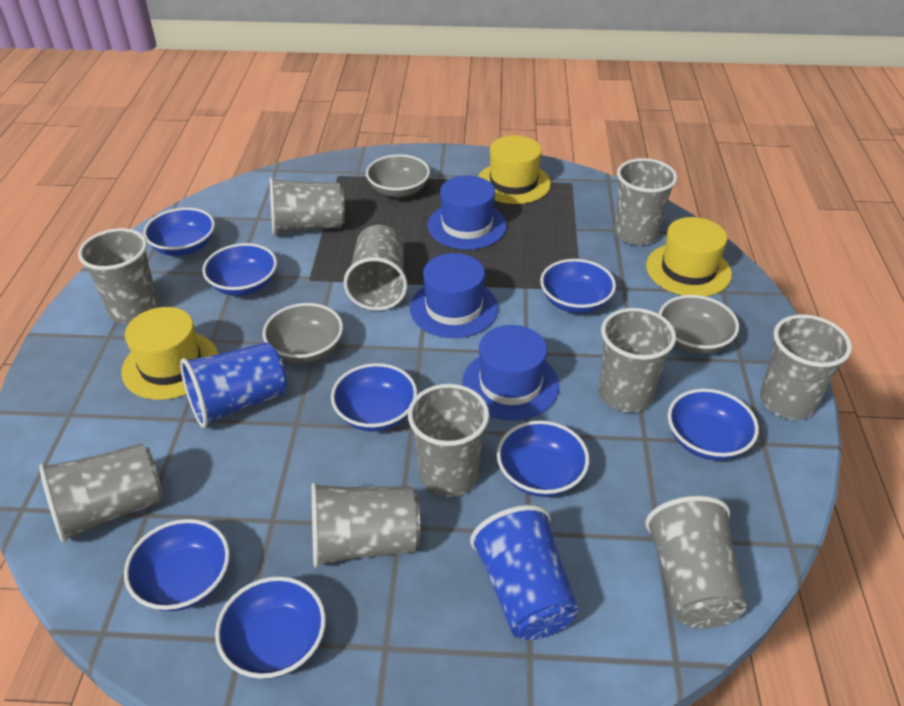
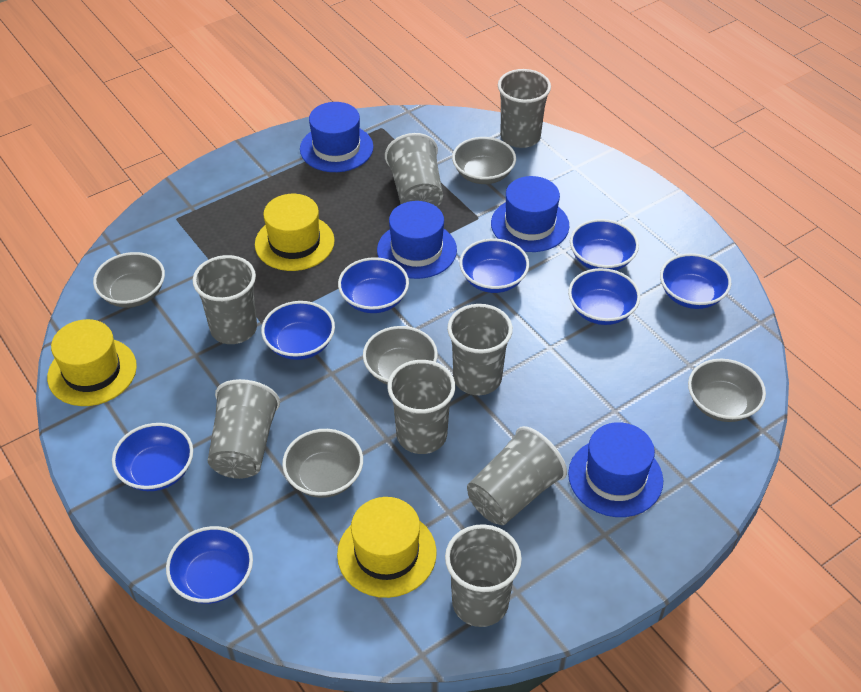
blue cup: 2 -> 0
blue hat: 3 -> 4
grey bowl: 3 -> 5
grey cup: 10 -> 8

